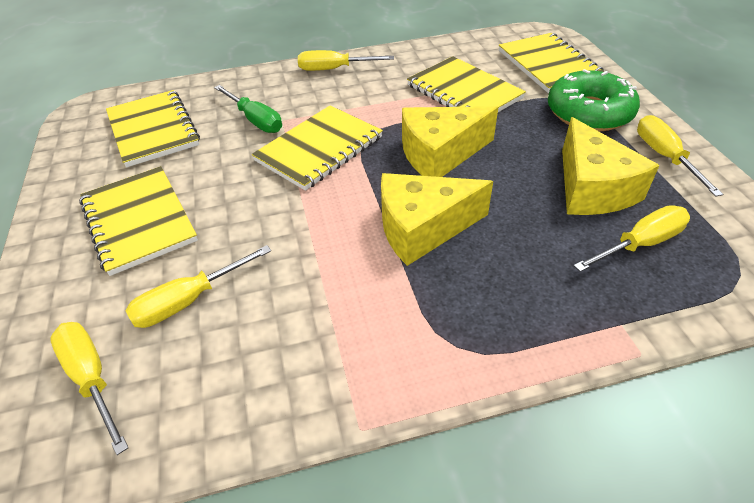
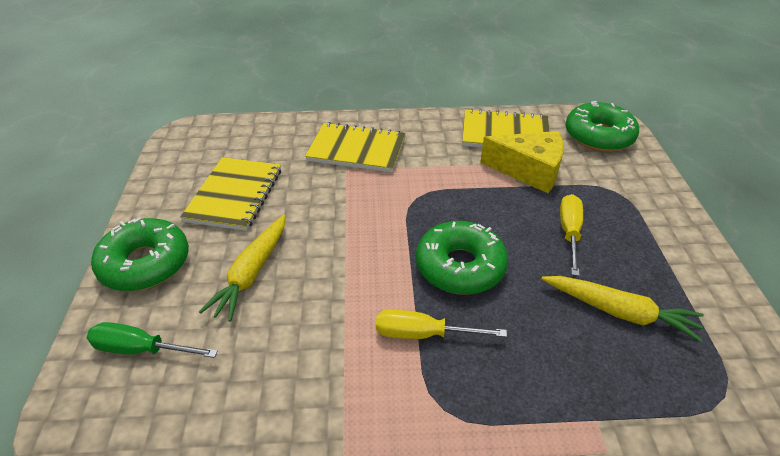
green donut: 1 -> 3
yellow carrot: 0 -> 2
yellow cheese: 3 -> 1
yellow notebook: 5 -> 3
yellow screwdriver: 5 -> 2

